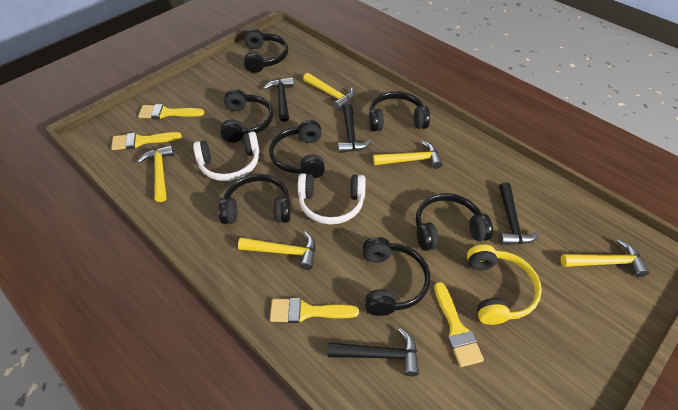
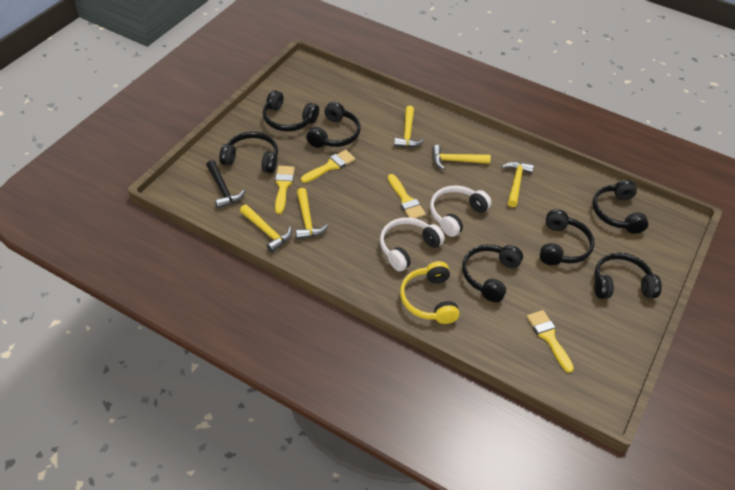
black hammer: 4 -> 1

